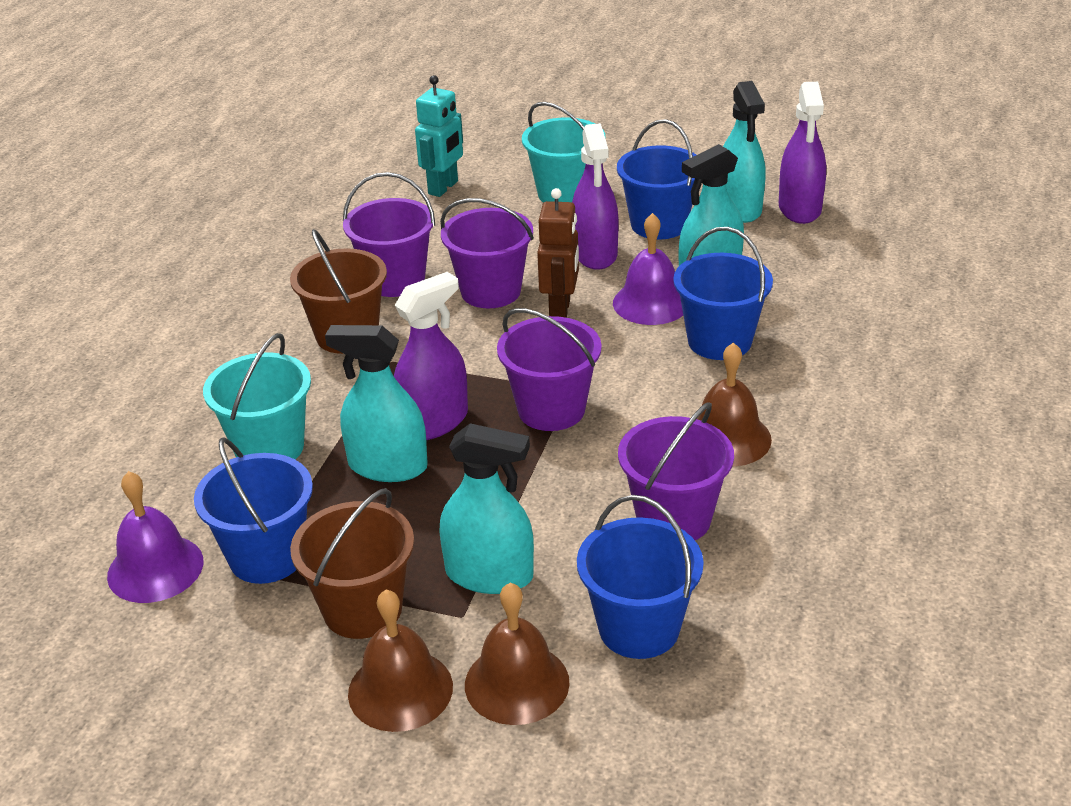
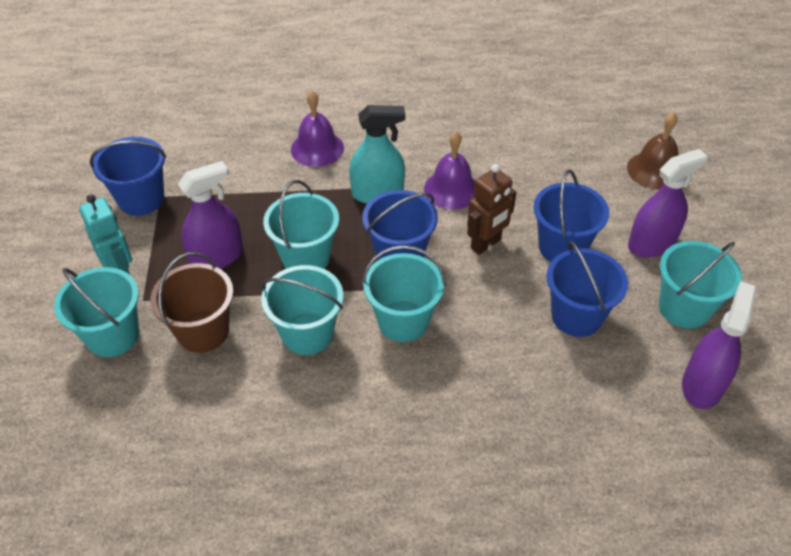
brown bell: 3 -> 1
brown bucket: 2 -> 1
purple bucket: 4 -> 0
turquoise bucket: 2 -> 5
turquoise spray bottle: 4 -> 1

